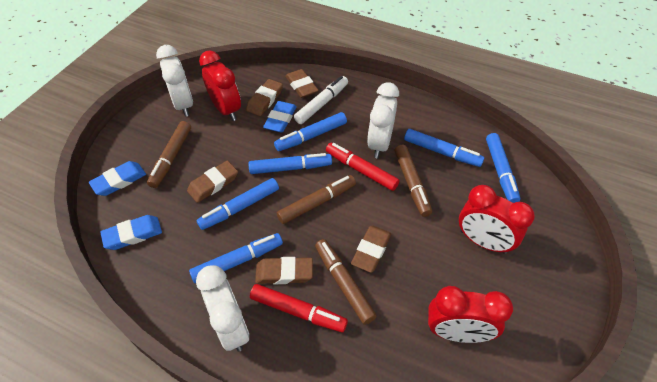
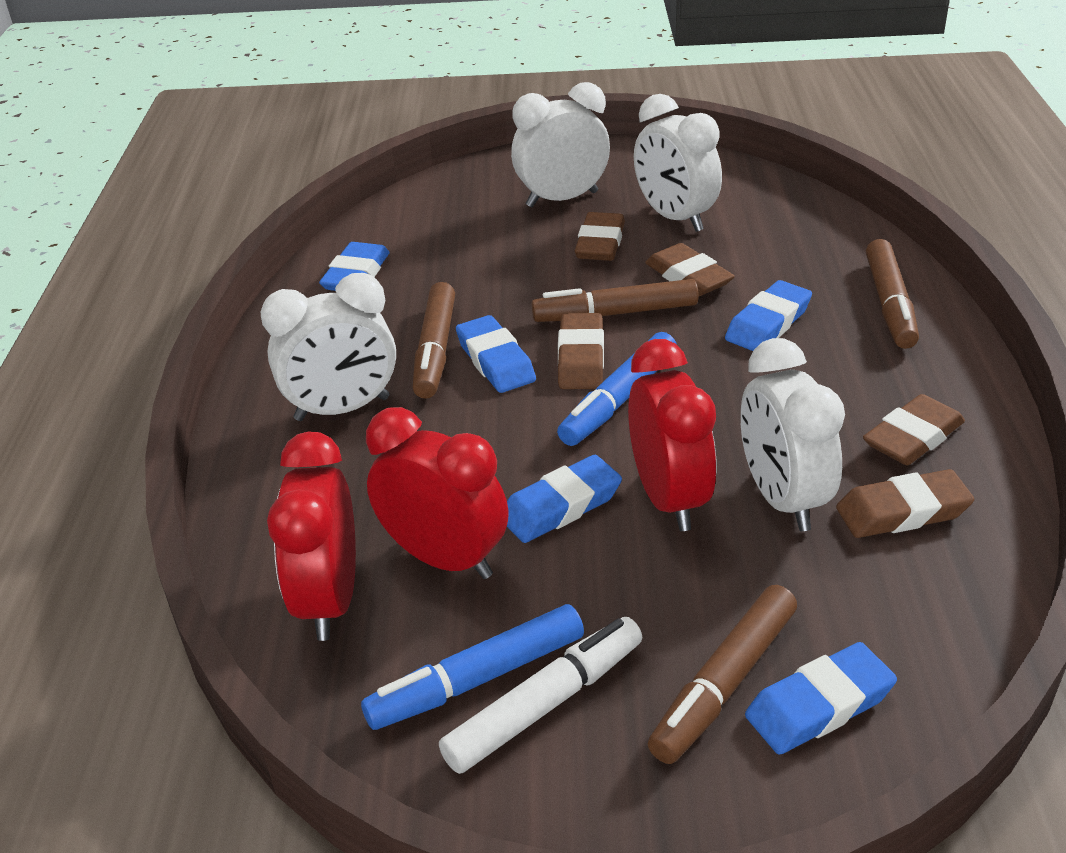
blue eraser: 3 -> 5
blue marker: 6 -> 2
red marker: 2 -> 0
white clock: 3 -> 4

